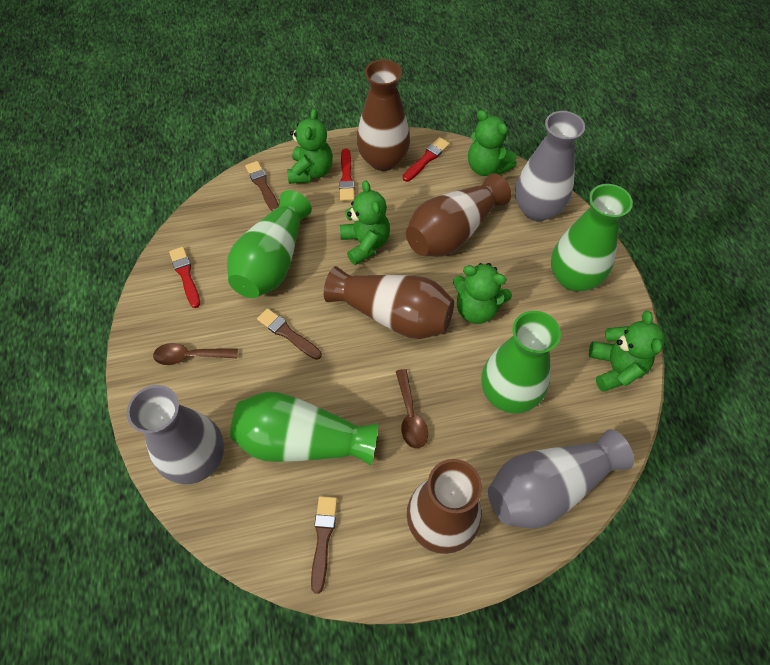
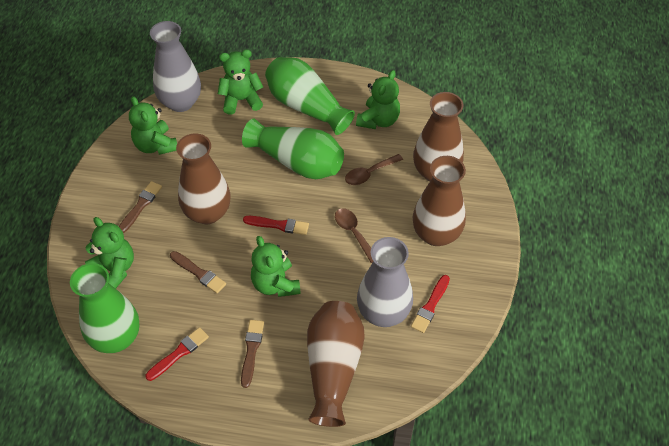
green vase: 4 -> 3
grey vase: 3 -> 2

